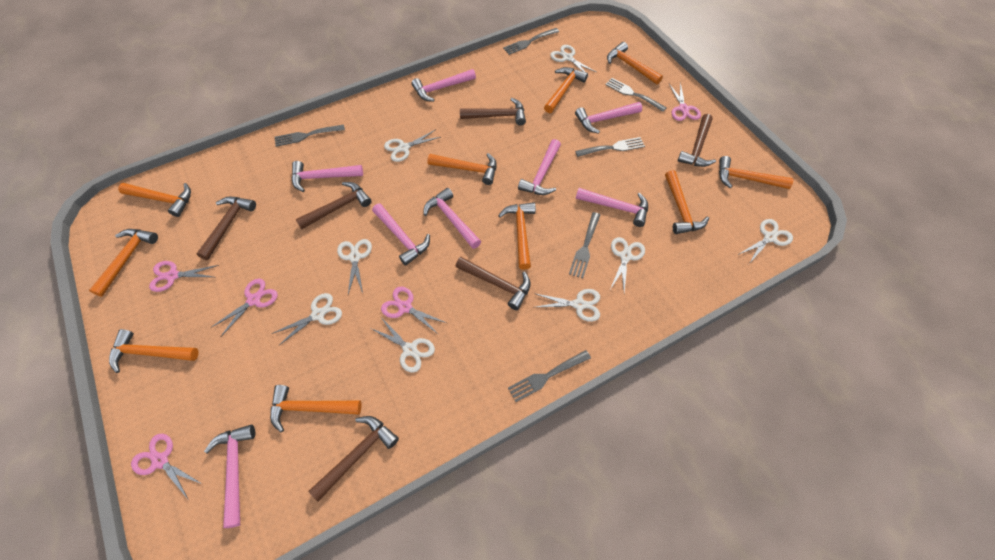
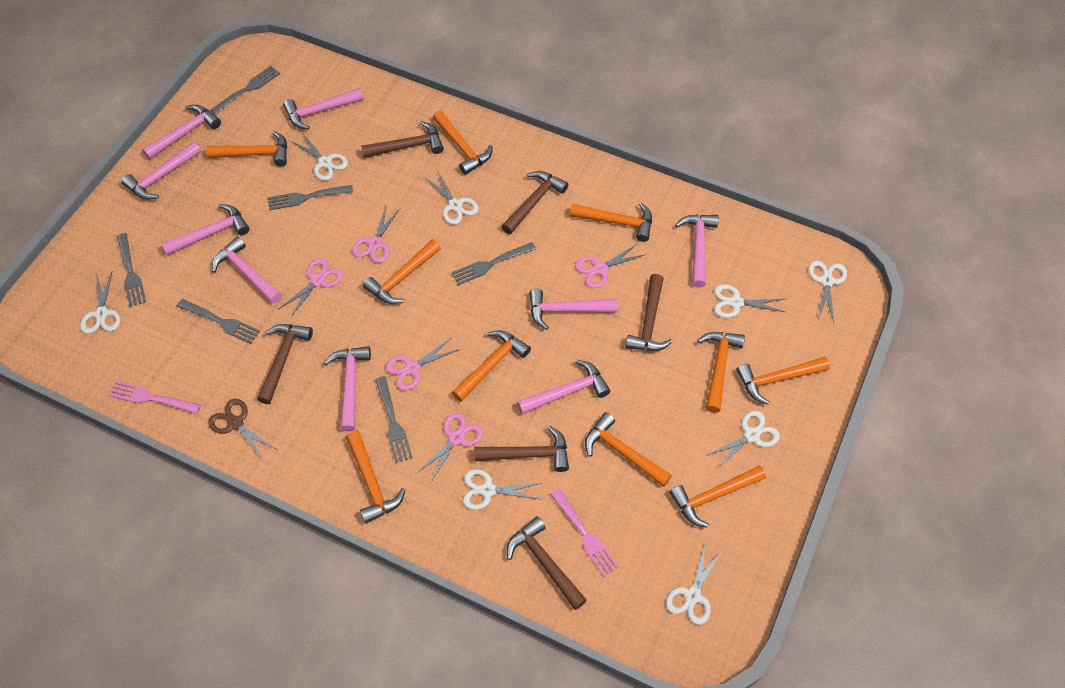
brown scissors: 0 -> 1
pink fork: 0 -> 2
pink hammer: 8 -> 9

